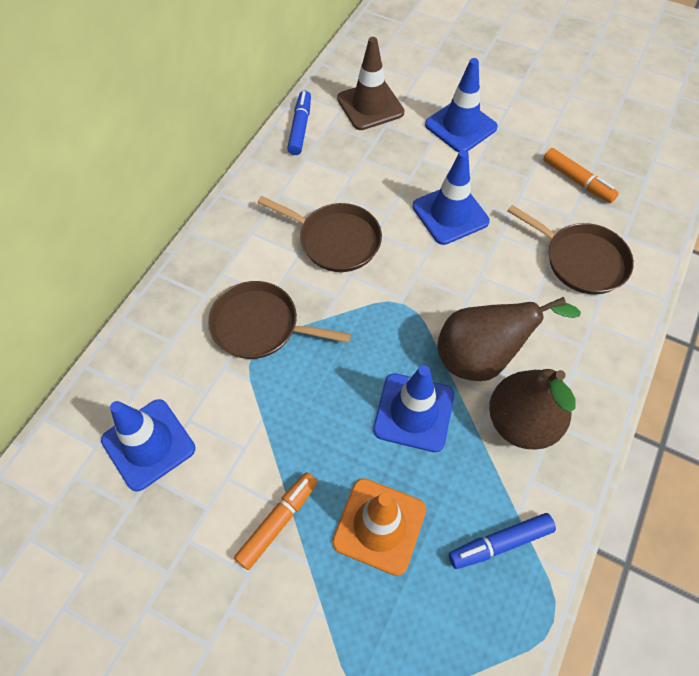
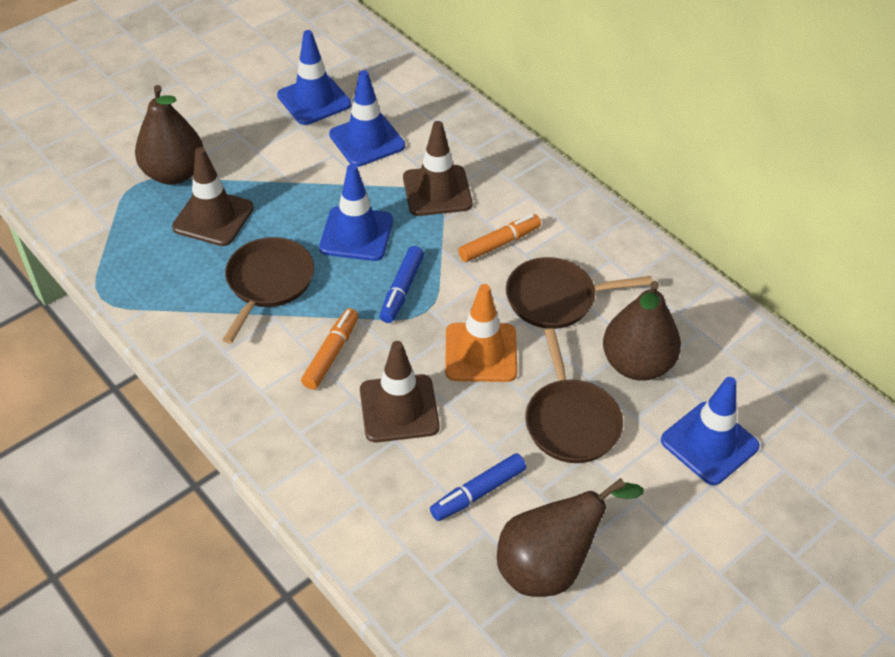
brown pear: 2 -> 3
brown traffic cone: 1 -> 3

